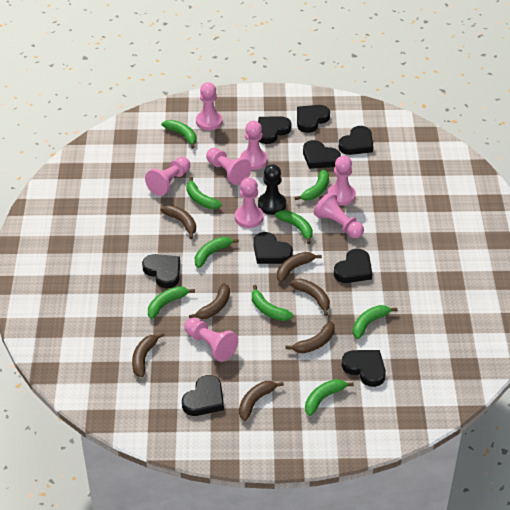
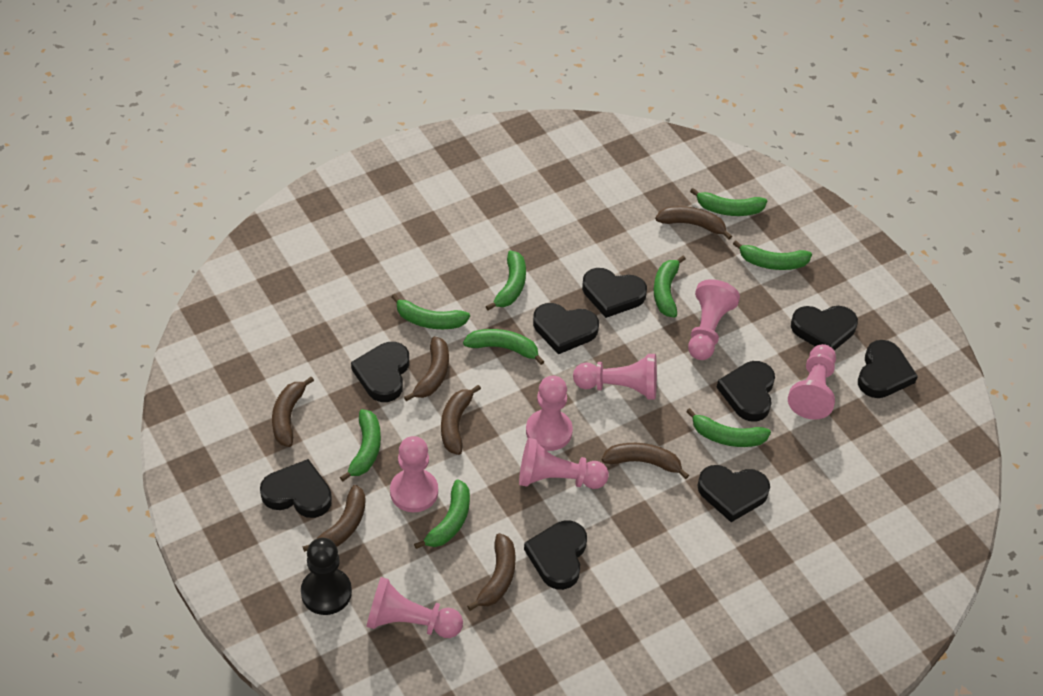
pink pawn: 8 -> 7

